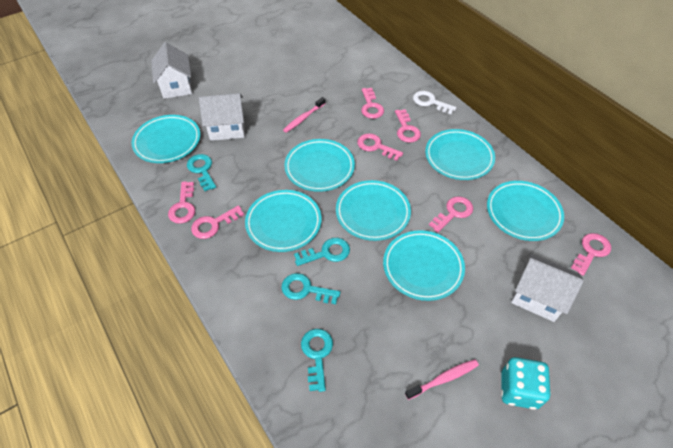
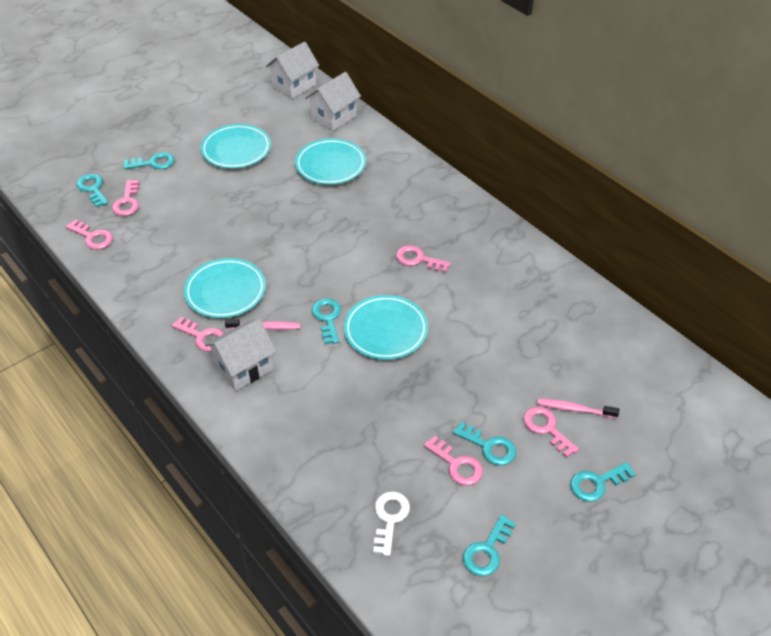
pink key: 7 -> 6
turquoise dice: 1 -> 0
turquoise key: 4 -> 6
turquoise plate: 7 -> 4

